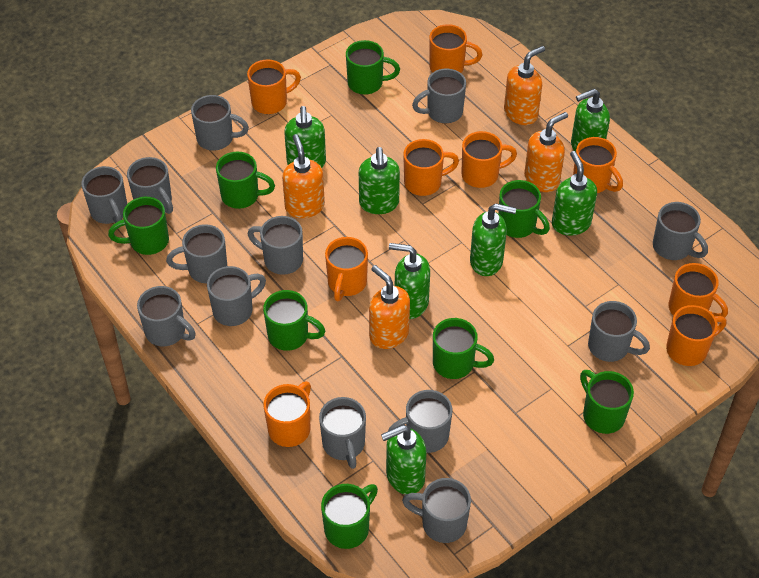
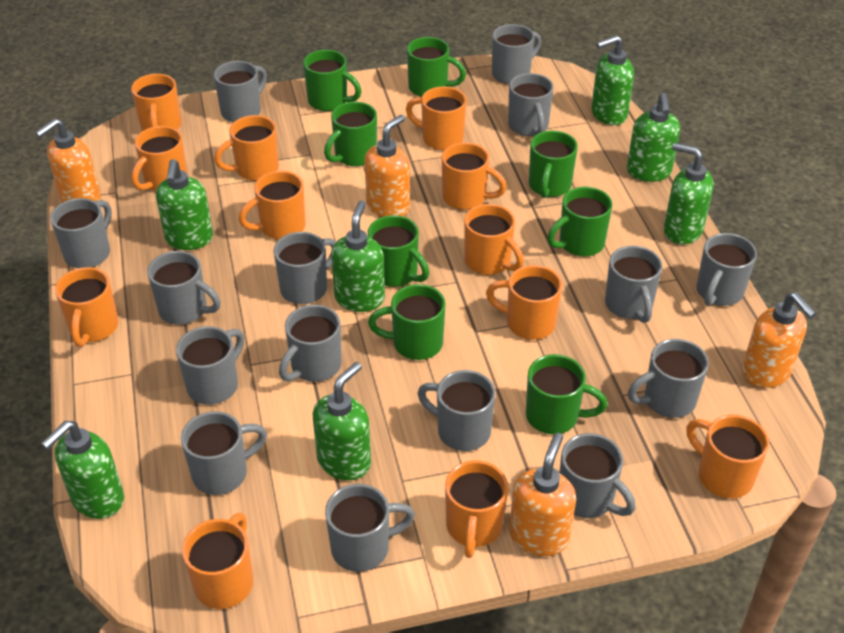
grey mug: 13 -> 15
orange mug: 9 -> 12

